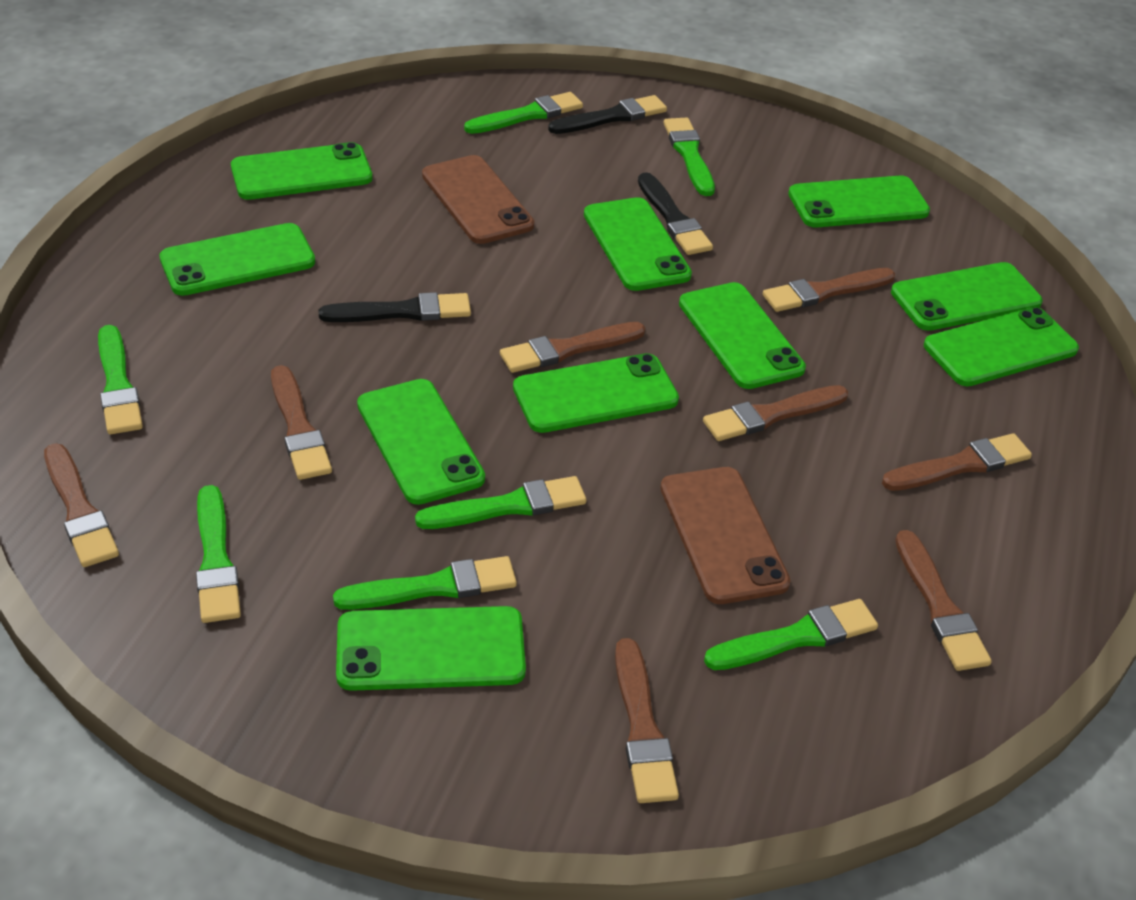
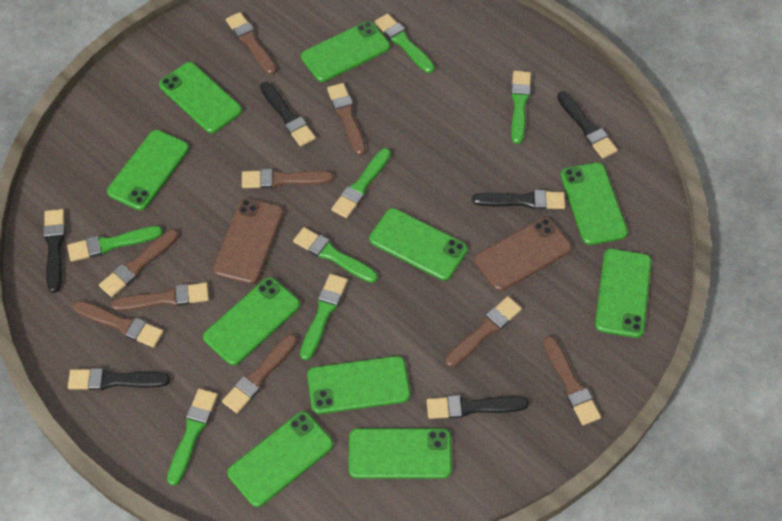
black brush: 3 -> 6
brown brush: 8 -> 9

